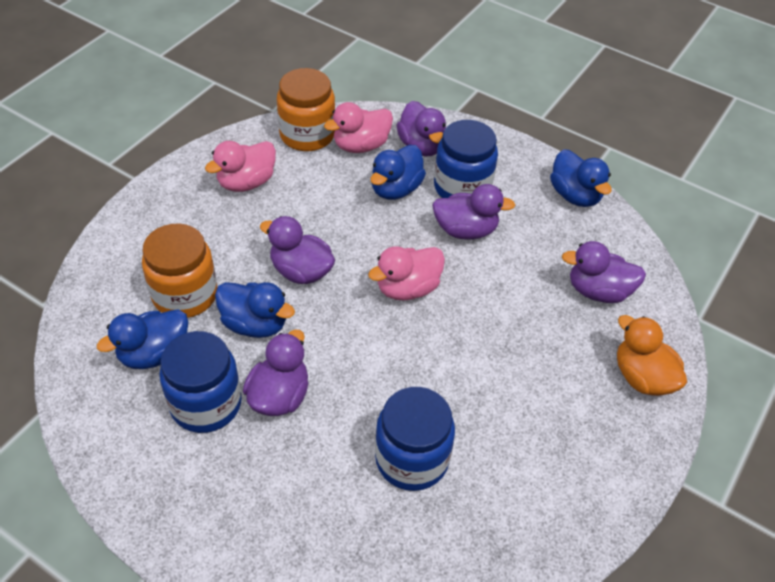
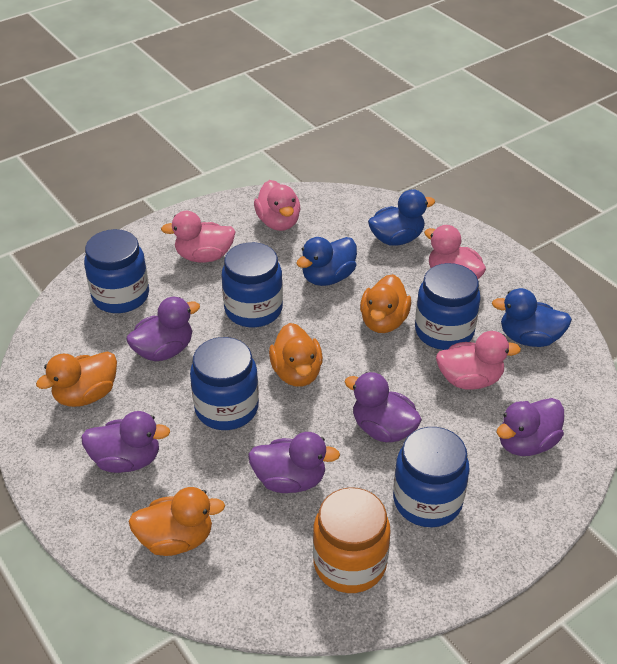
blue duck: 4 -> 3
blue jar: 3 -> 5
orange duck: 1 -> 4
orange jar: 2 -> 1
pink duck: 3 -> 4

